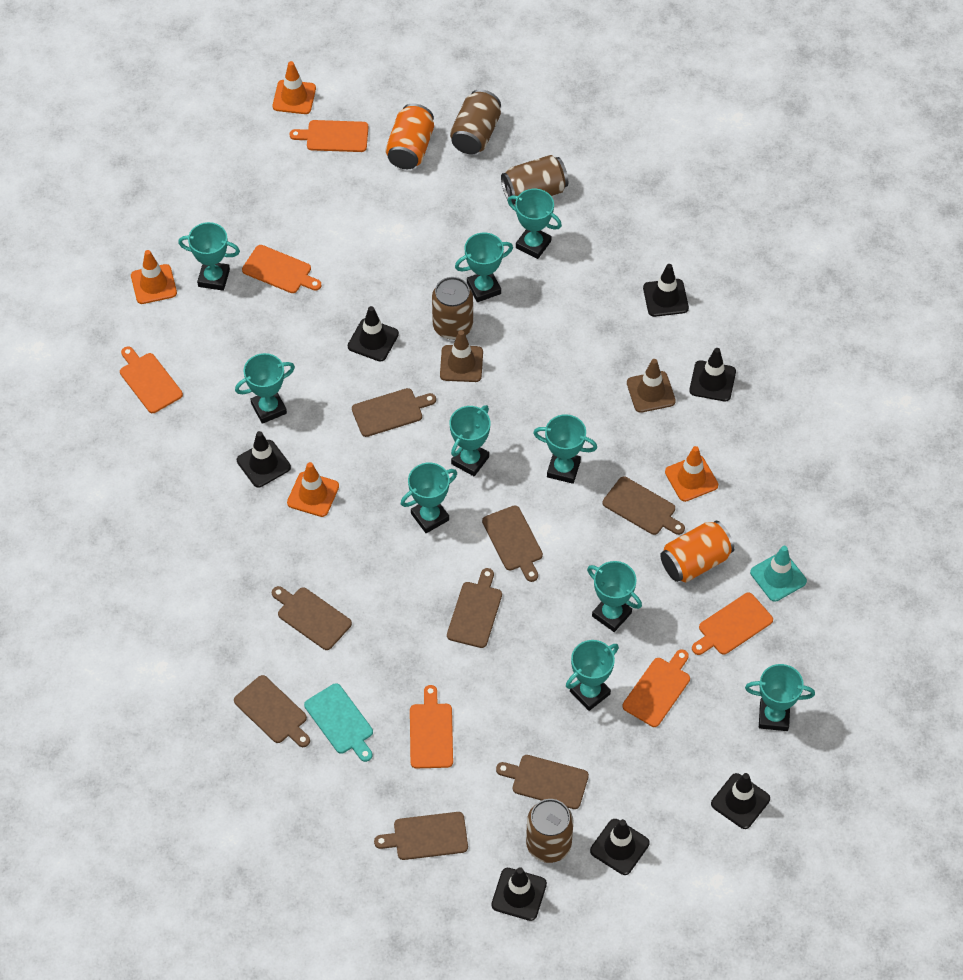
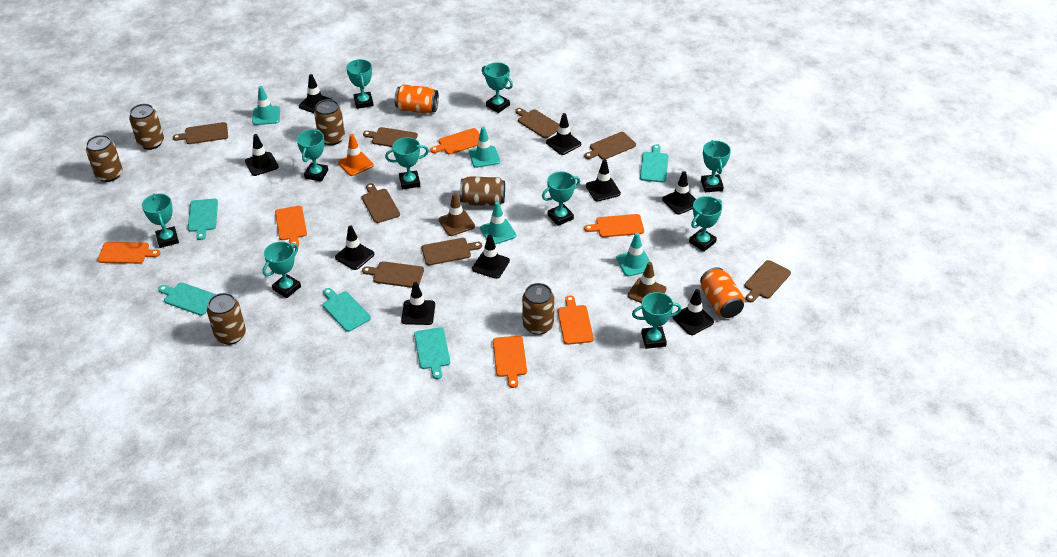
black traffic cone: 7 -> 9
brown can: 4 -> 6
orange traffic cone: 4 -> 1
turquoise cutting board: 1 -> 5
turquoise traffic cone: 1 -> 4

